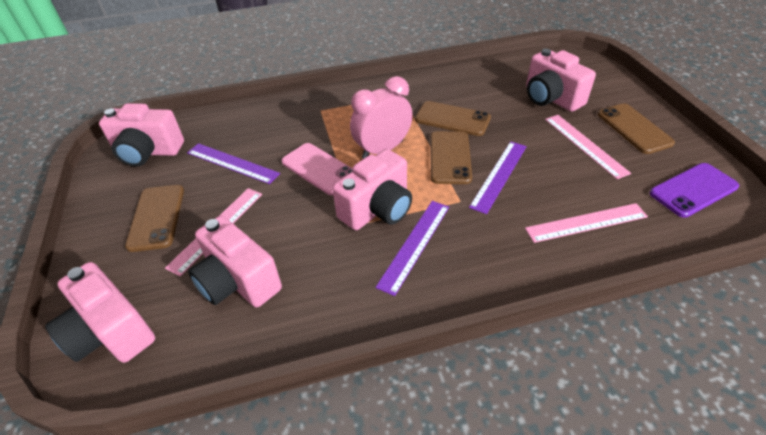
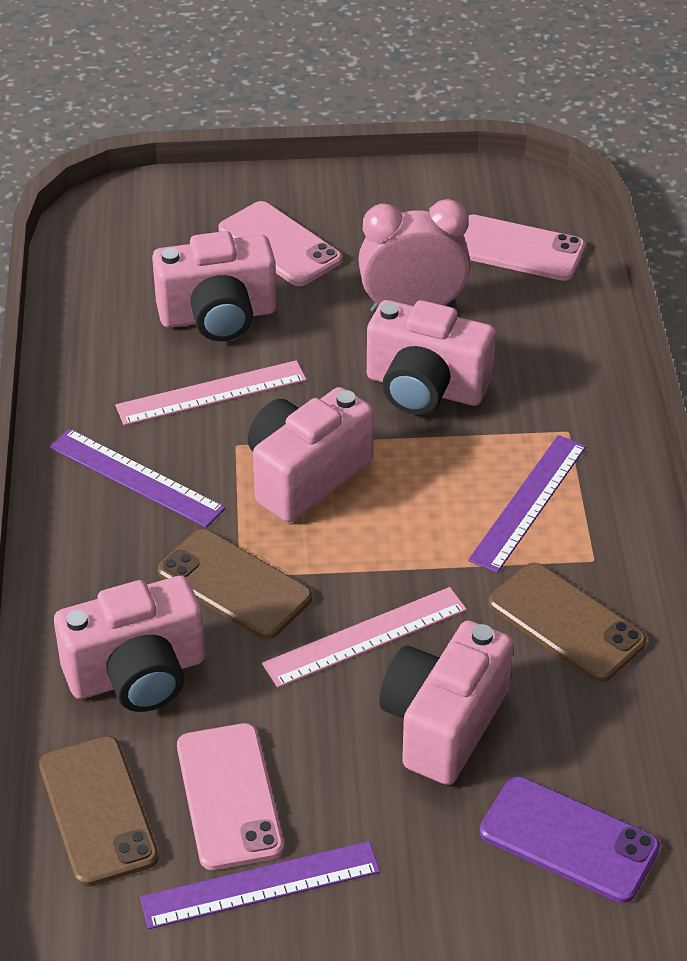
brown phone: 4 -> 3
pink phone: 1 -> 3
pink ruler: 3 -> 2

